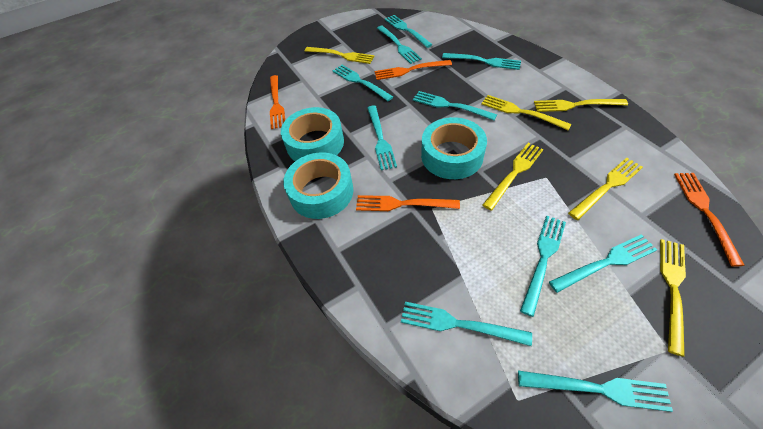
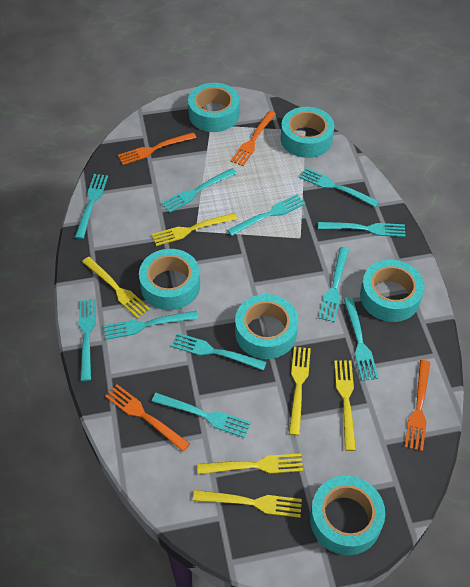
turquoise fork: 10 -> 11
turquoise tape: 3 -> 6

